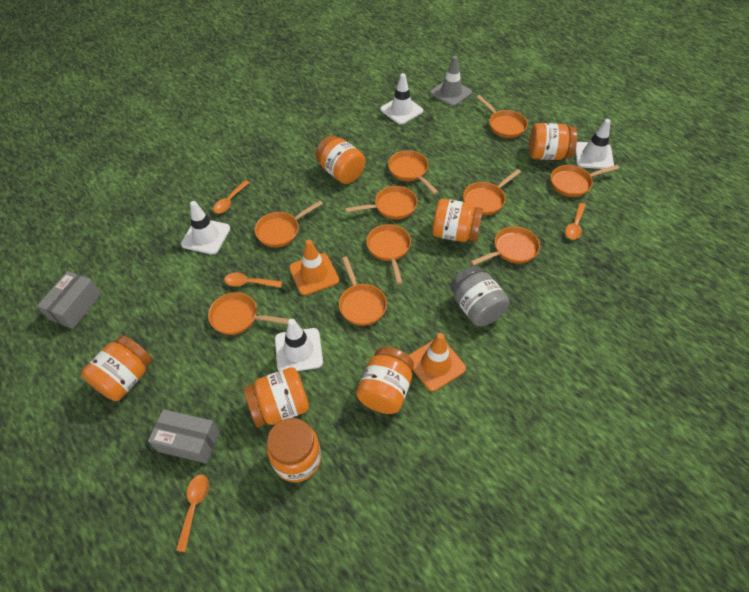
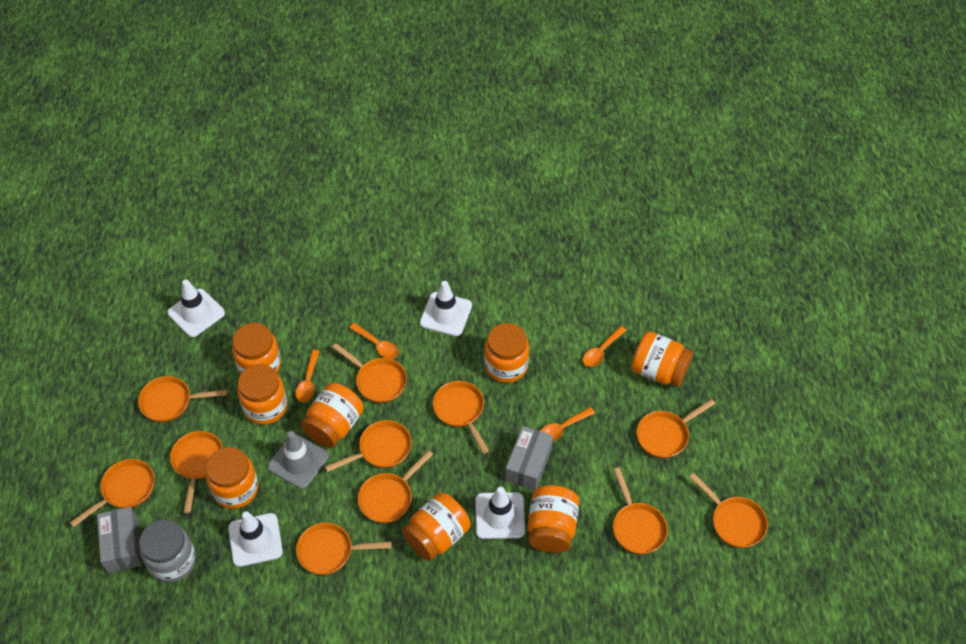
orange jar: 7 -> 8
orange pan: 10 -> 11
orange traffic cone: 2 -> 0

